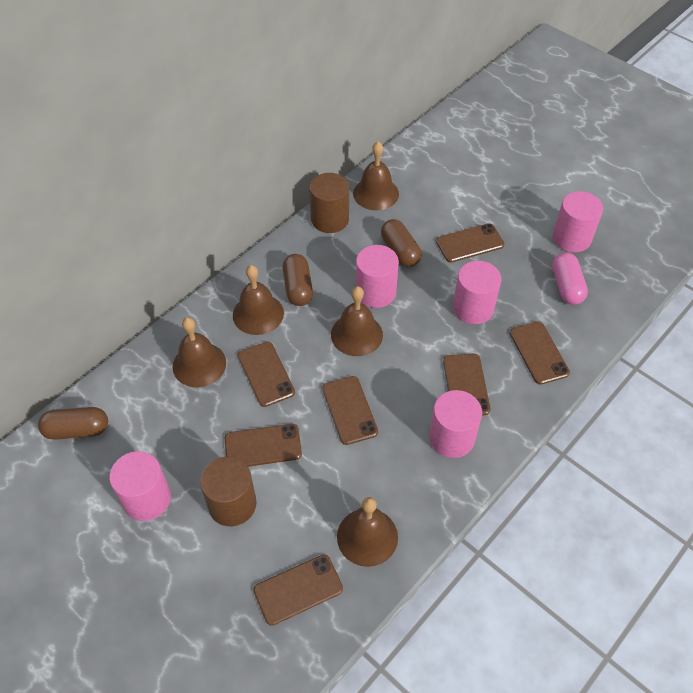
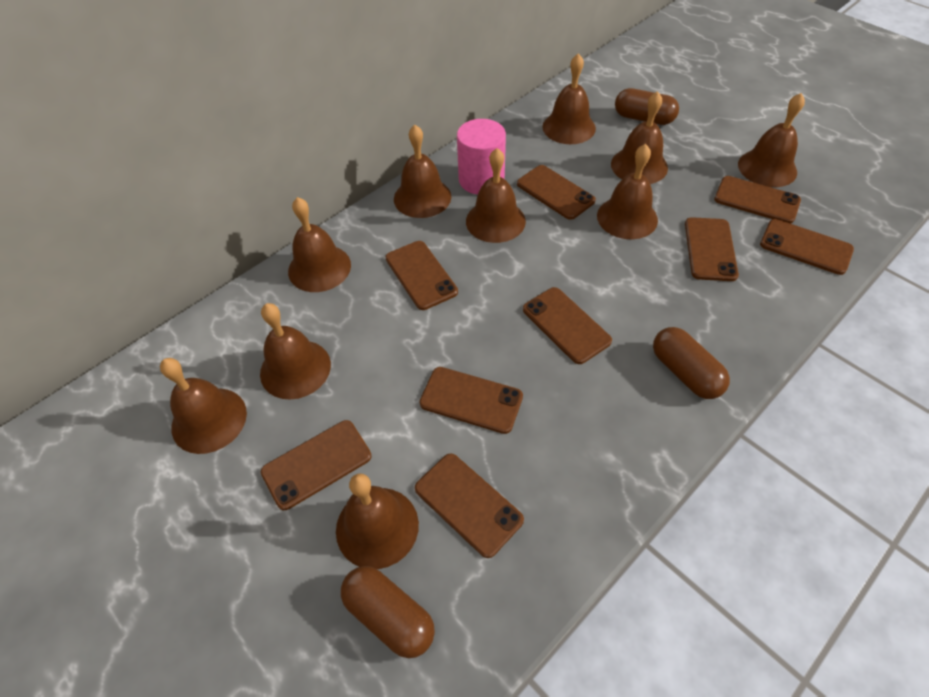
brown bell: 5 -> 10
brown cylinder: 2 -> 0
brown phone: 7 -> 9
pink capsule: 1 -> 0
pink cylinder: 5 -> 1

